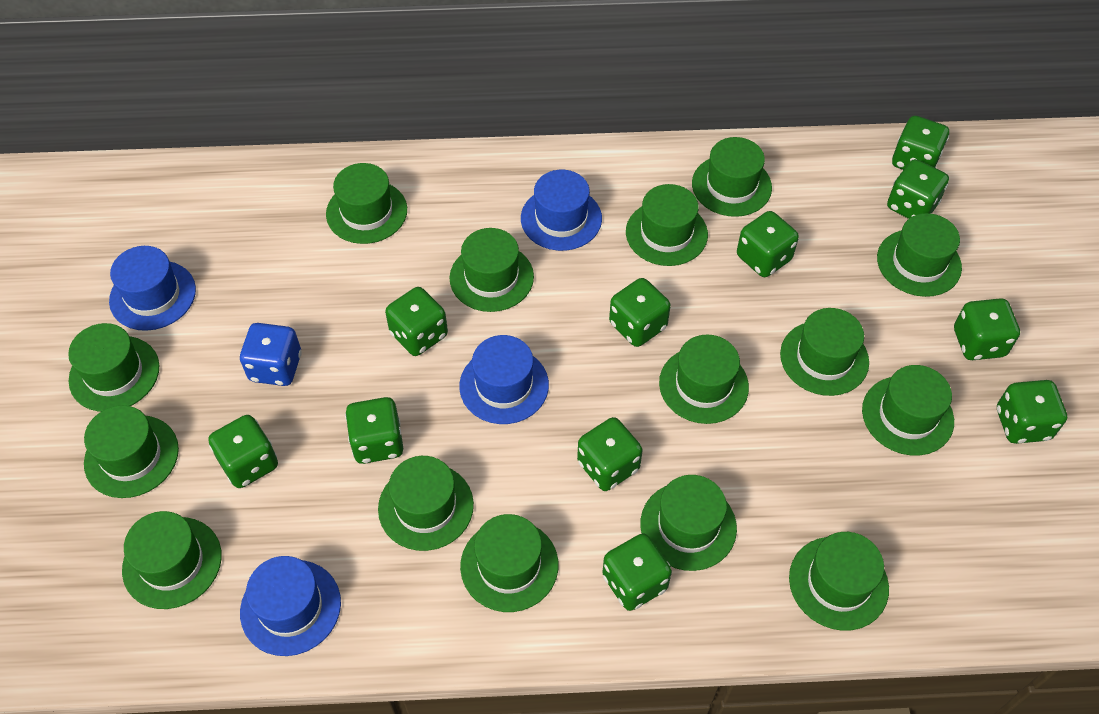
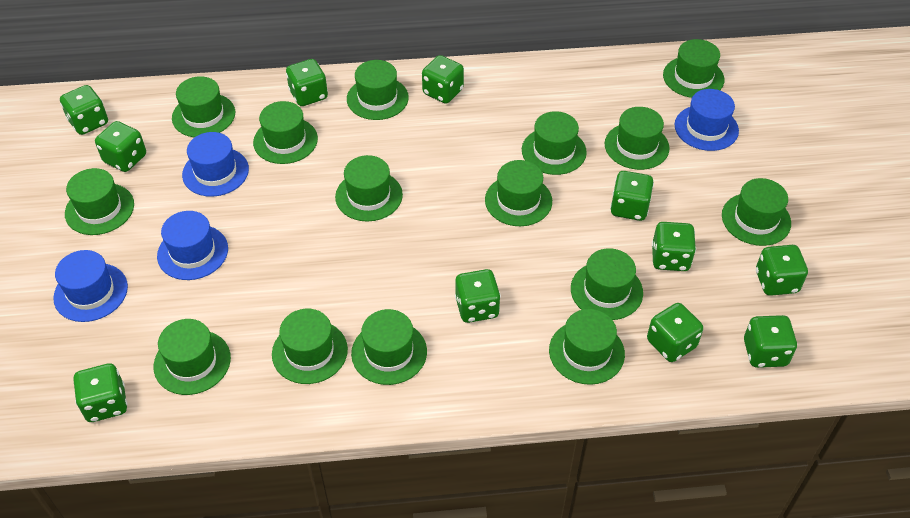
blue dice: 1 -> 0

